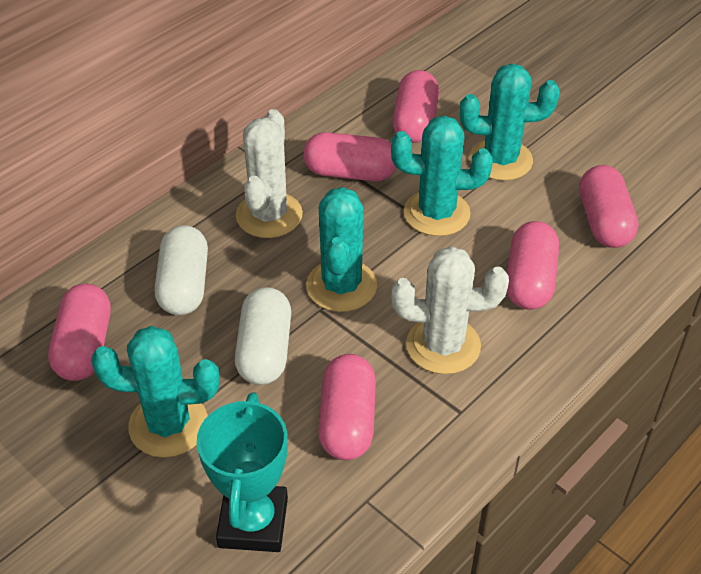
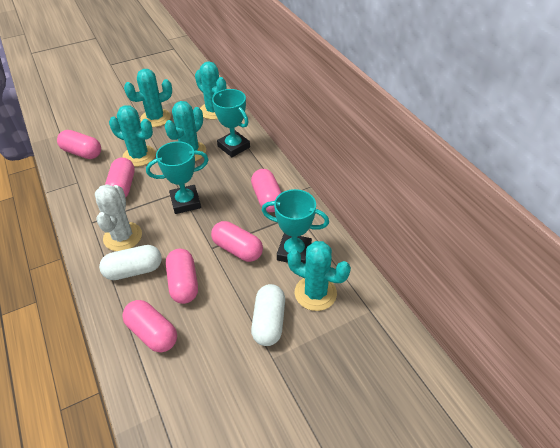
turquoise cactus: 4 -> 5
turquoise trophy: 1 -> 3
white cactus: 2 -> 1

